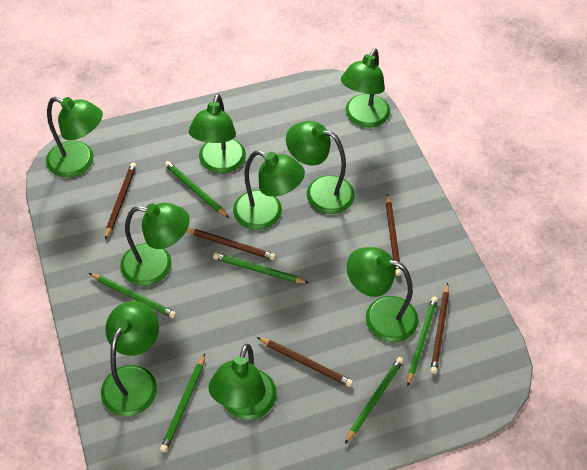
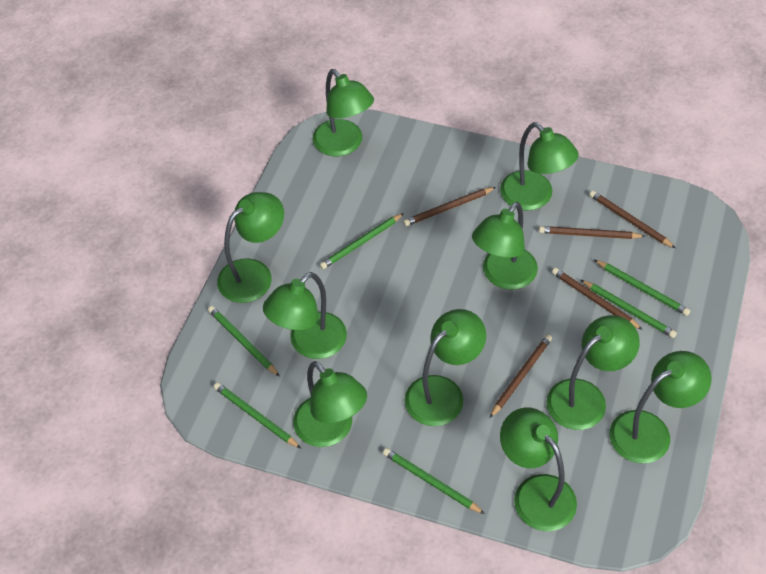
green lamp: 9 -> 10

